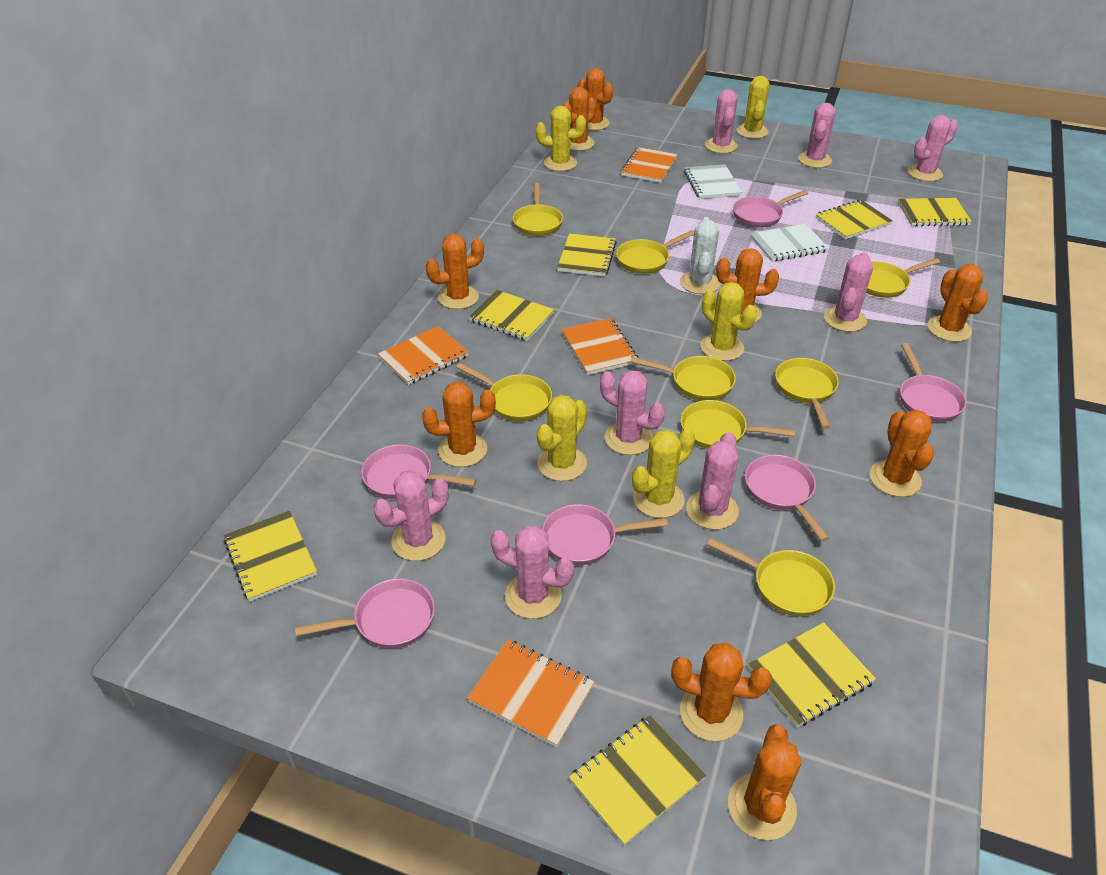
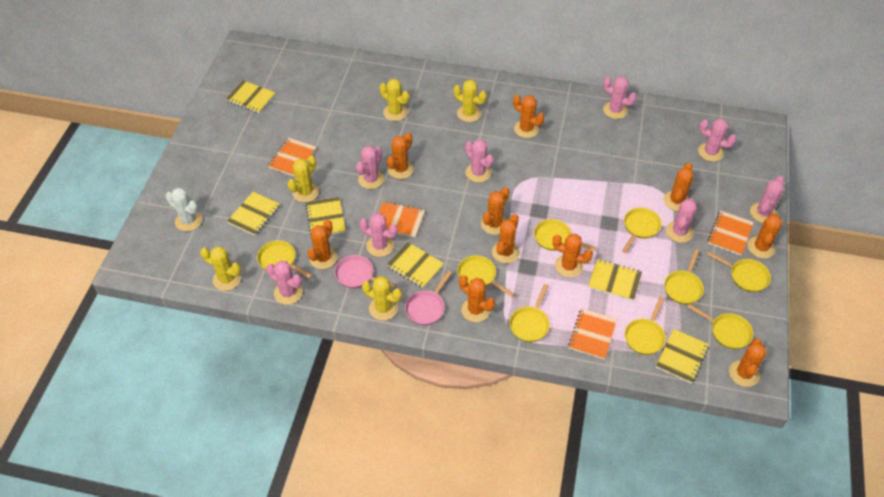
orange cactus: 9 -> 10
pink pan: 6 -> 2
white notebook: 2 -> 0
yellow notebook: 7 -> 6
yellow pan: 8 -> 9

